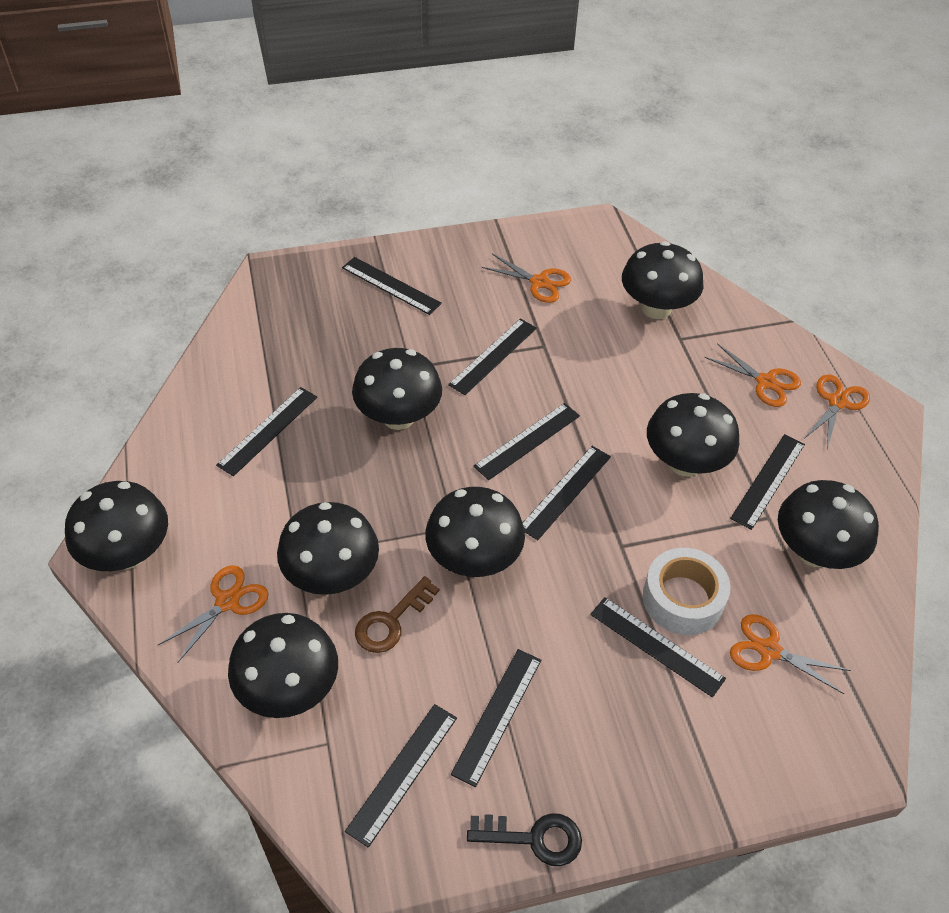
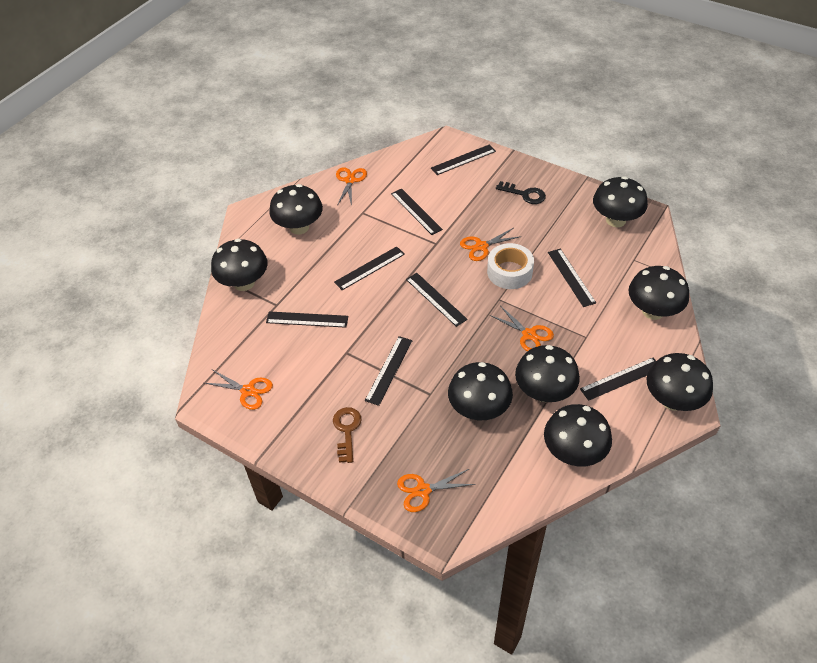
black ruler: 9 -> 8

